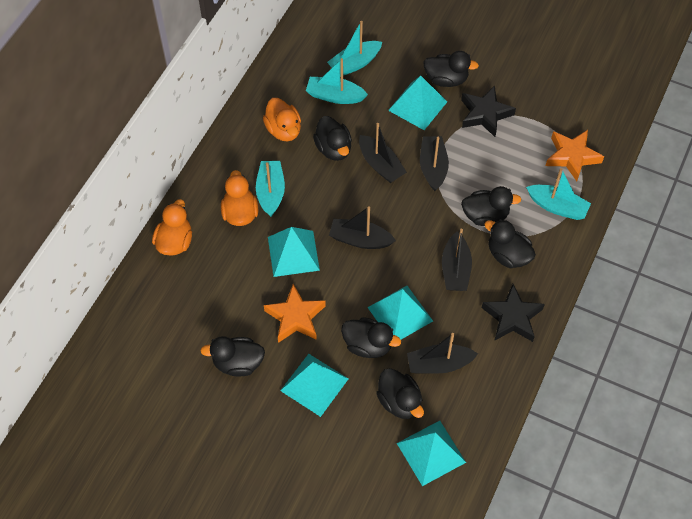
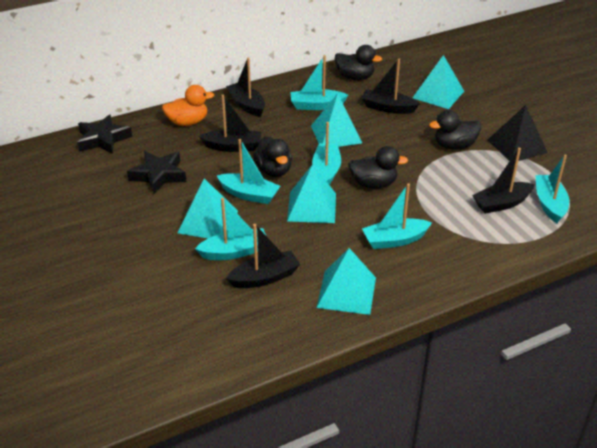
black duck: 7 -> 4
black pyramid: 0 -> 1
orange duck: 3 -> 1
orange star: 2 -> 0
turquoise boat: 4 -> 6

